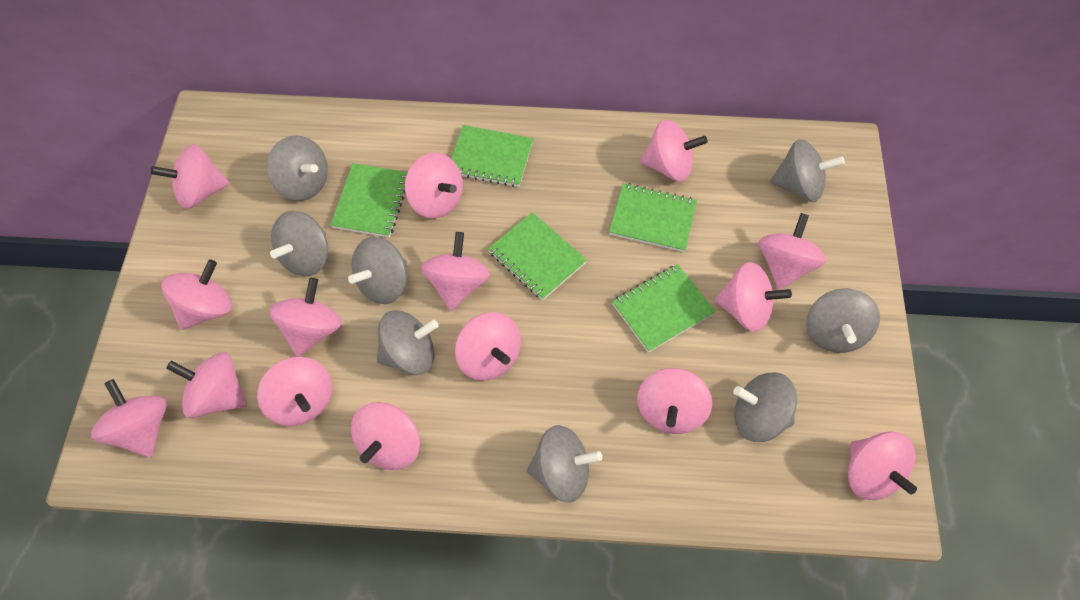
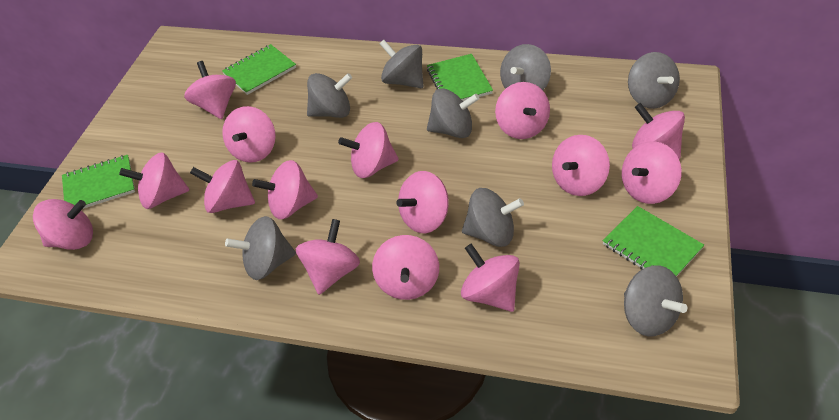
green notebook: 5 -> 4

